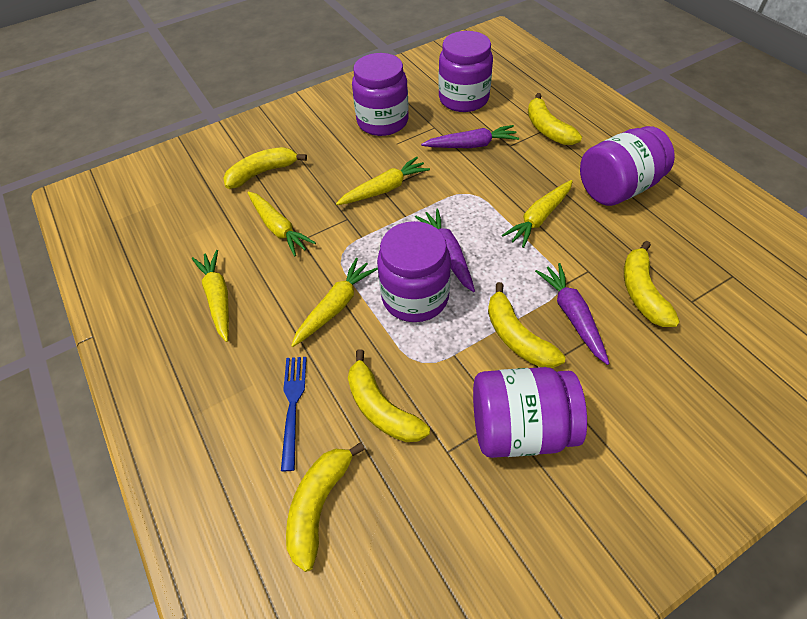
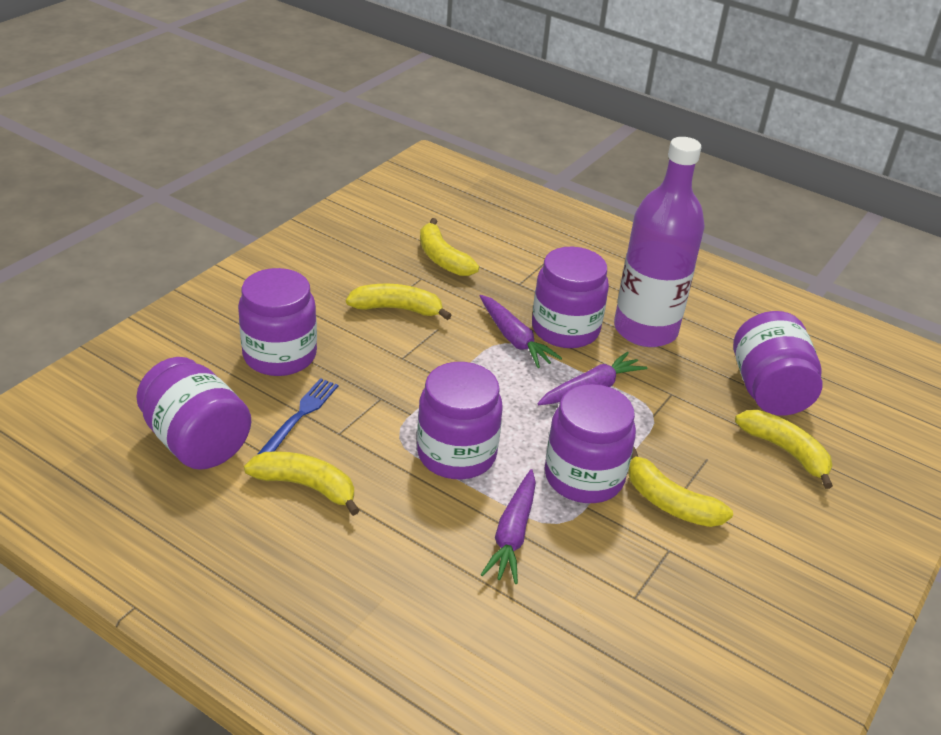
purple bottle: 0 -> 1
purple jar: 5 -> 6
yellow banana: 6 -> 5
yellow carrot: 5 -> 0

